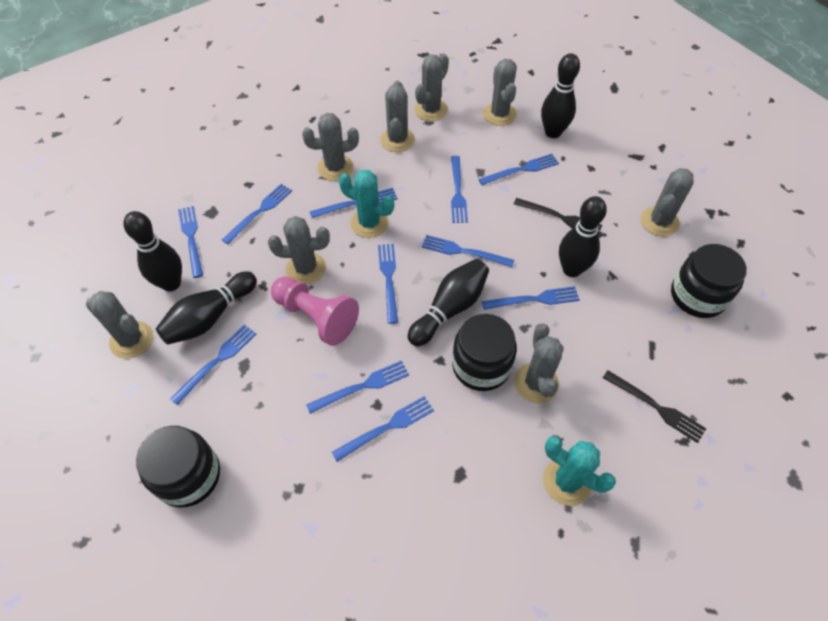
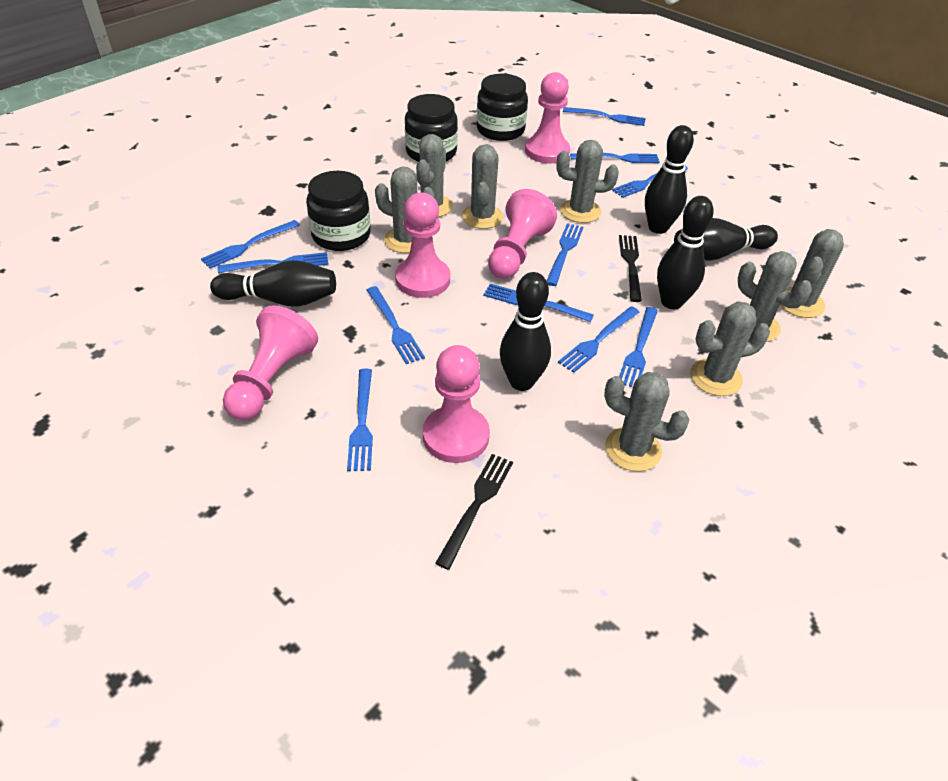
pink pawn: 1 -> 5
turquoise cactus: 2 -> 0

